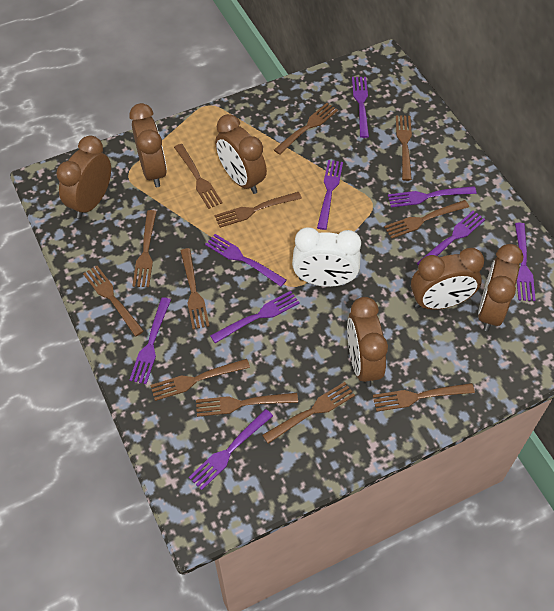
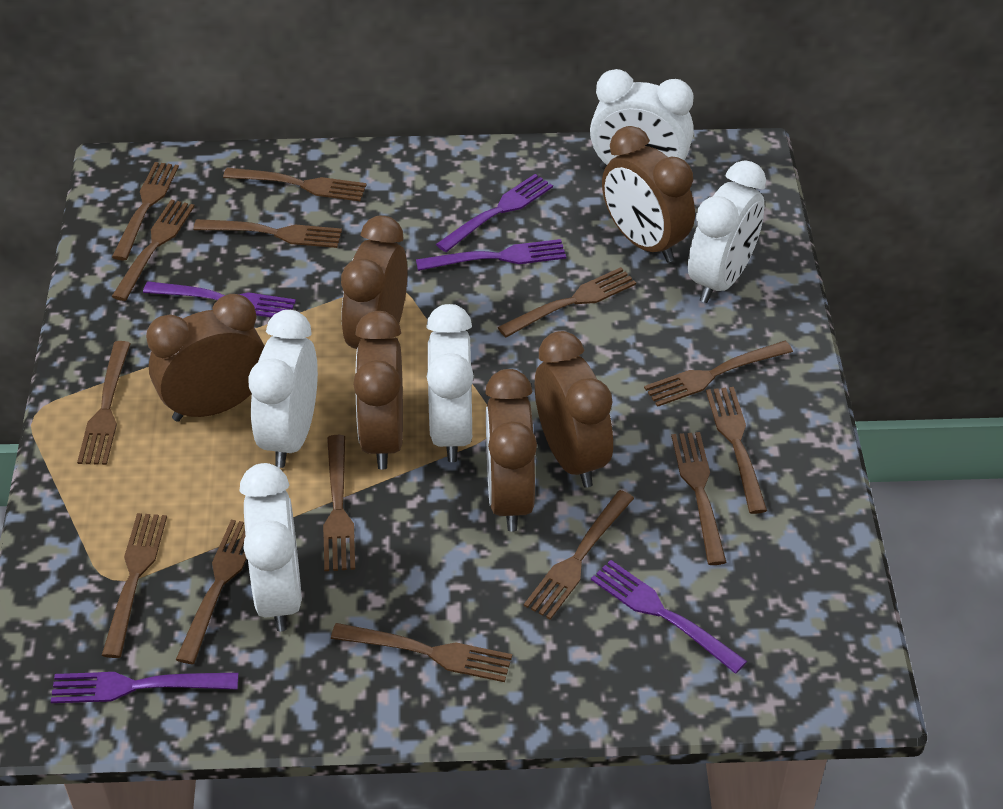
brown fork: 12 -> 14
purple fork: 9 -> 5
white clock: 1 -> 5

